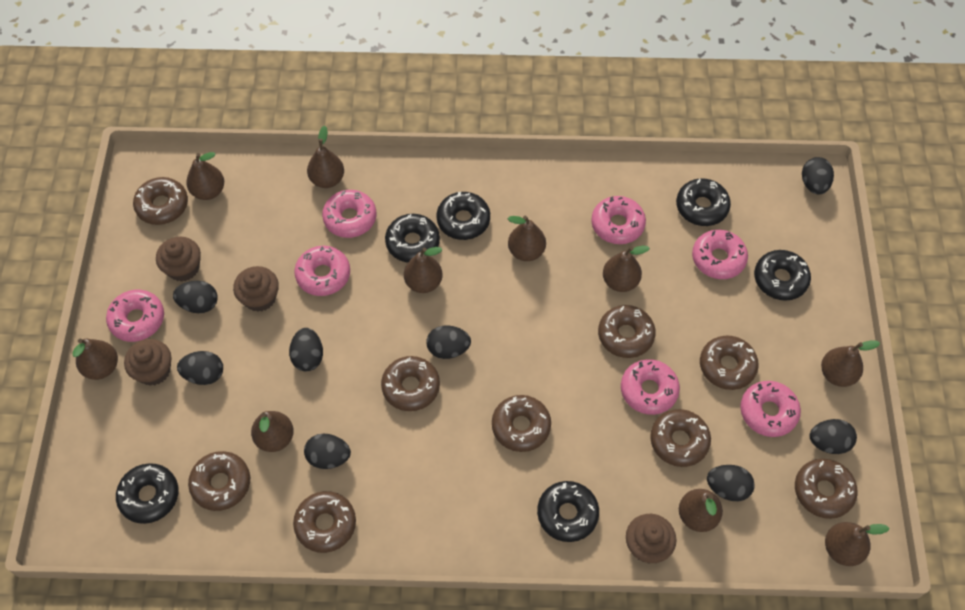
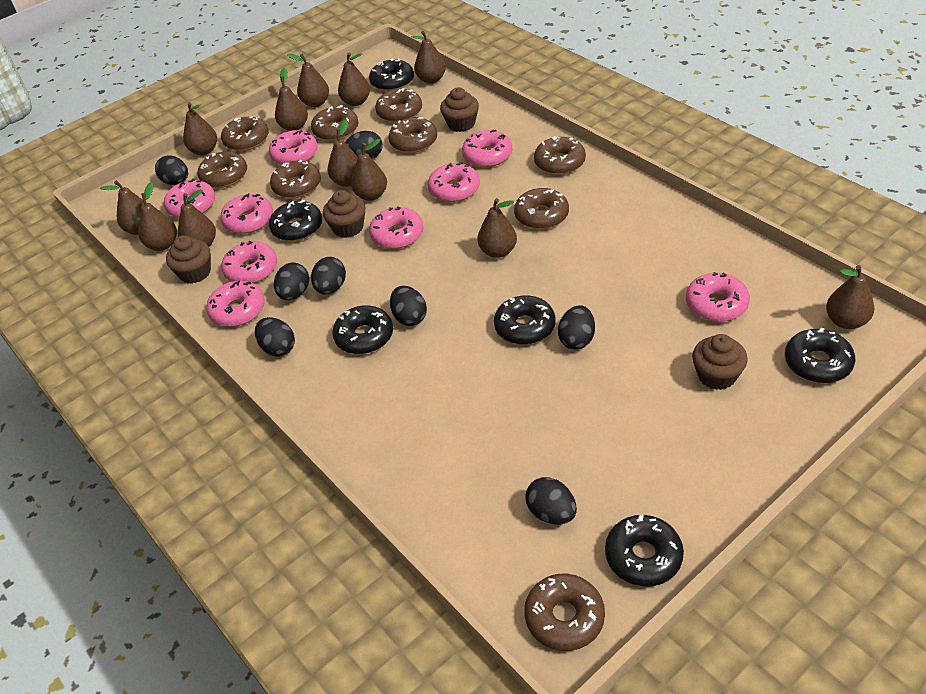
brown pear: 10 -> 12
pink donut: 7 -> 9

